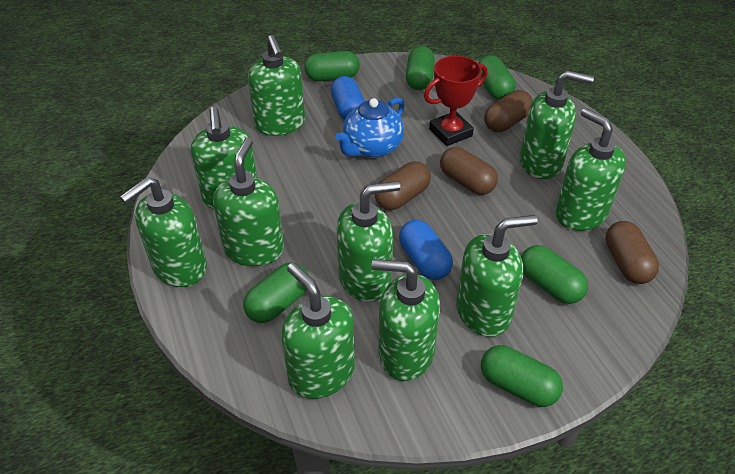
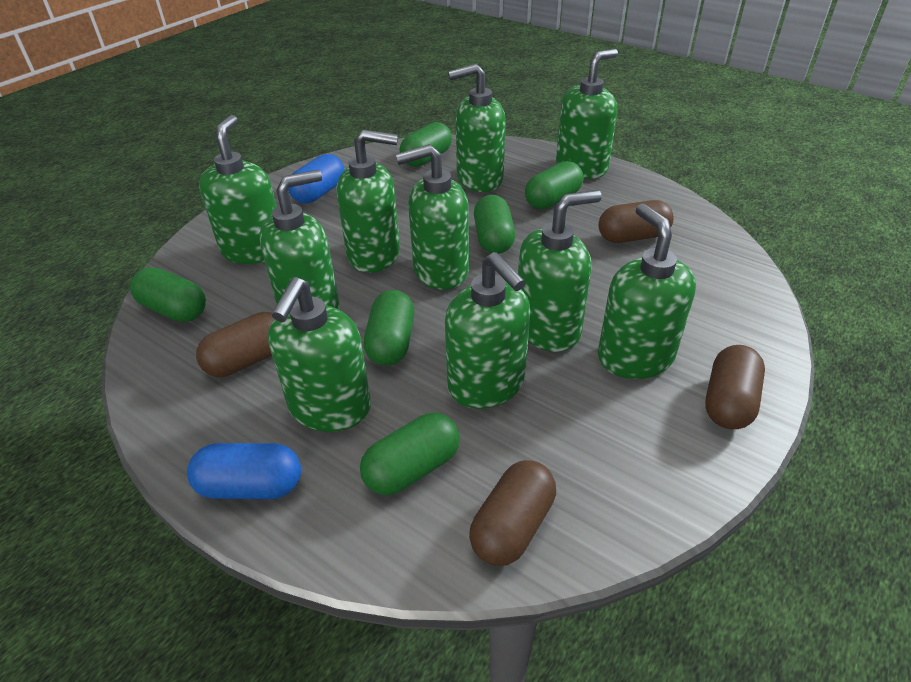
blue teapot: 1 -> 0
red trophy: 1 -> 0

